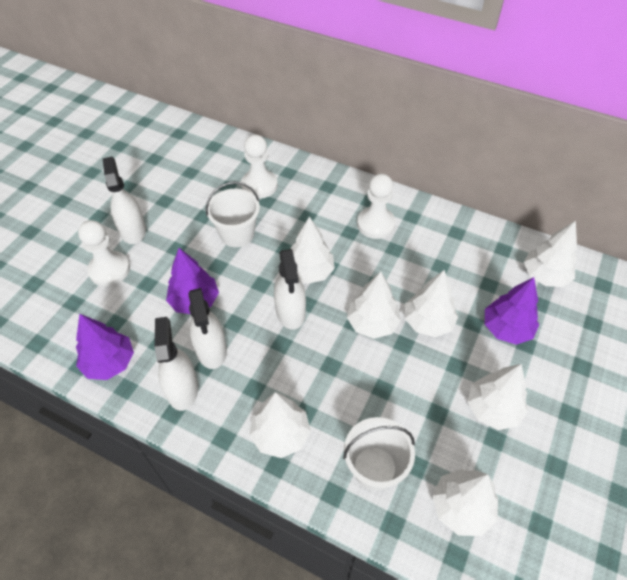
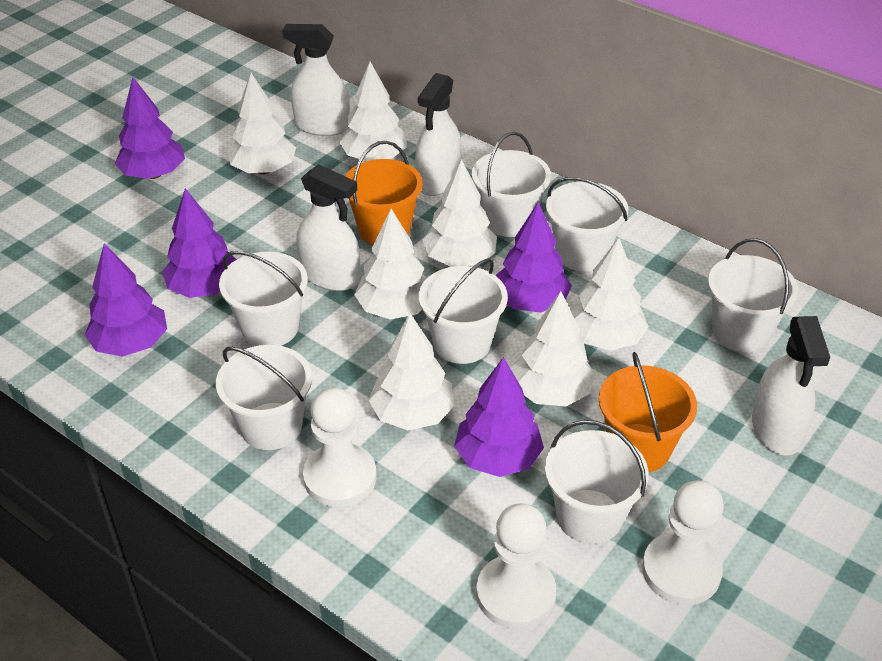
orange bucket: 0 -> 2
purple tree: 3 -> 5
white bucket: 2 -> 7

